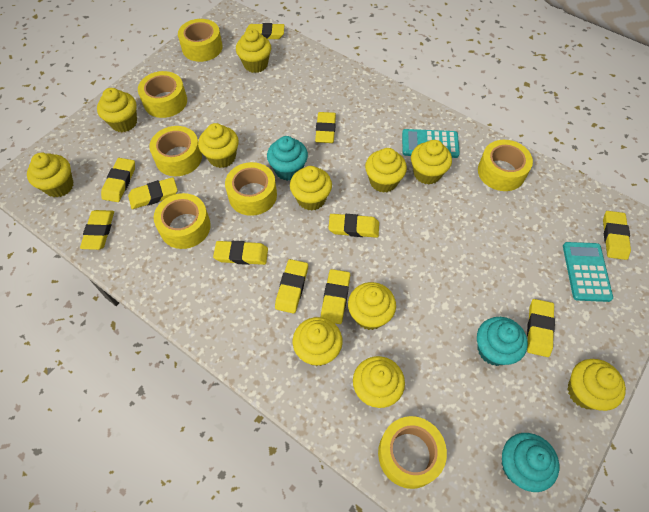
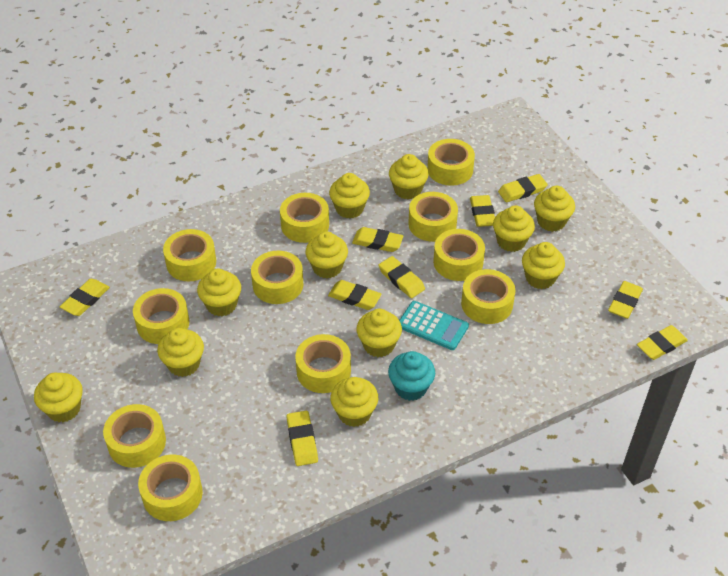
turquoise calculator: 2 -> 1
turquoise cupcake: 3 -> 1
yellow eraser: 11 -> 9
yellow tape: 7 -> 11

